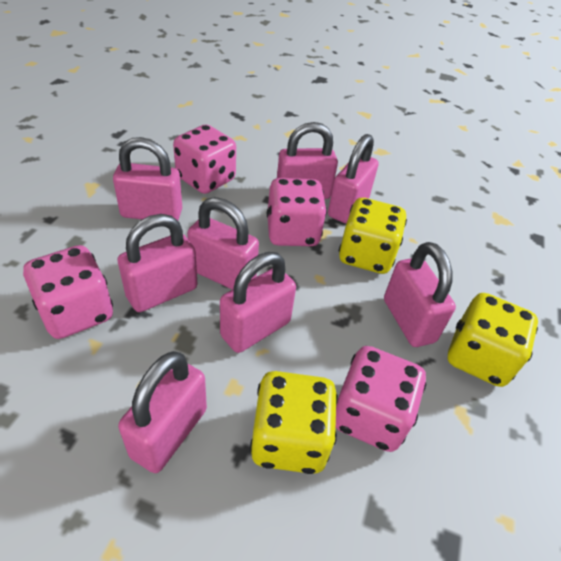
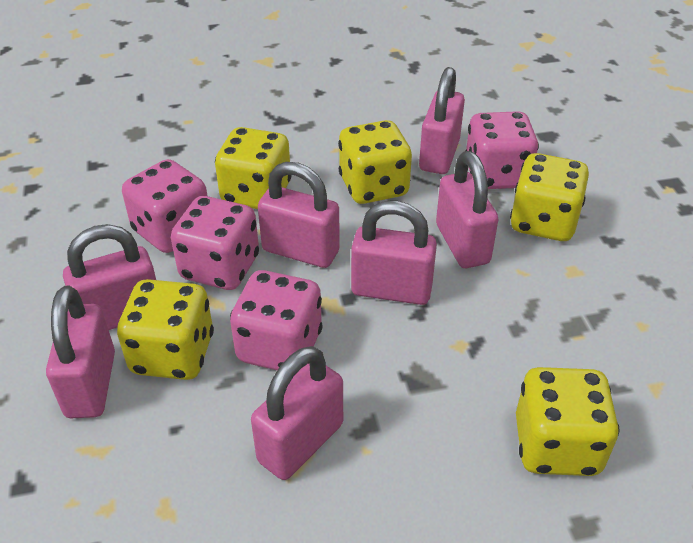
pink padlock: 8 -> 7
yellow dice: 3 -> 5

